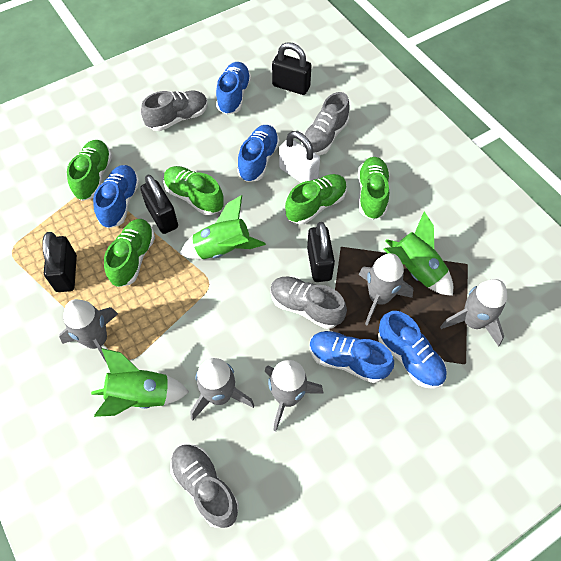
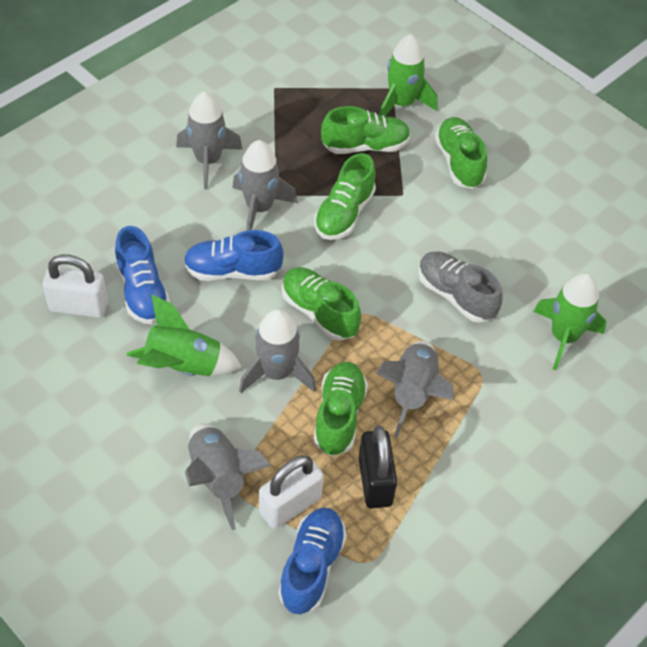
black padlock: 4 -> 1
blue shoe: 5 -> 3
grey shoe: 4 -> 1
white padlock: 1 -> 2

